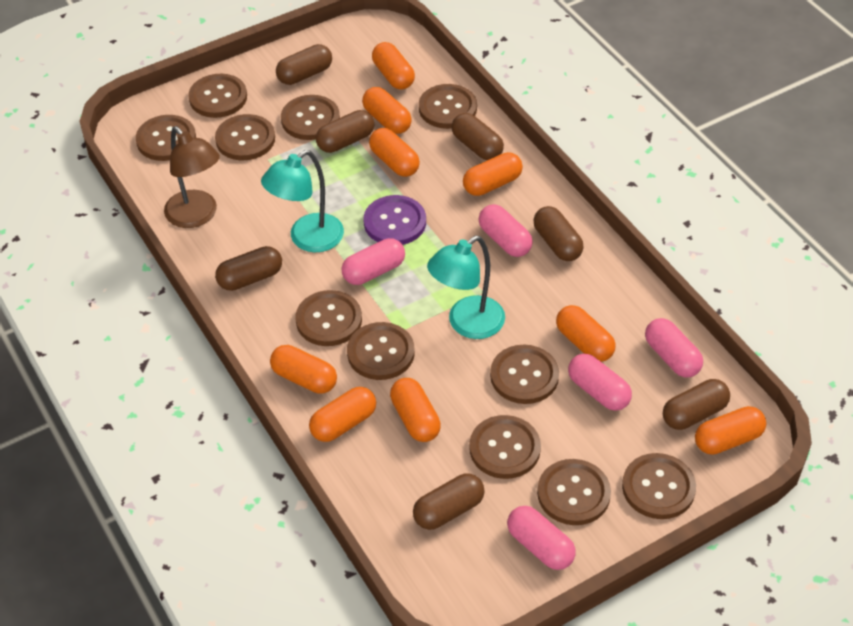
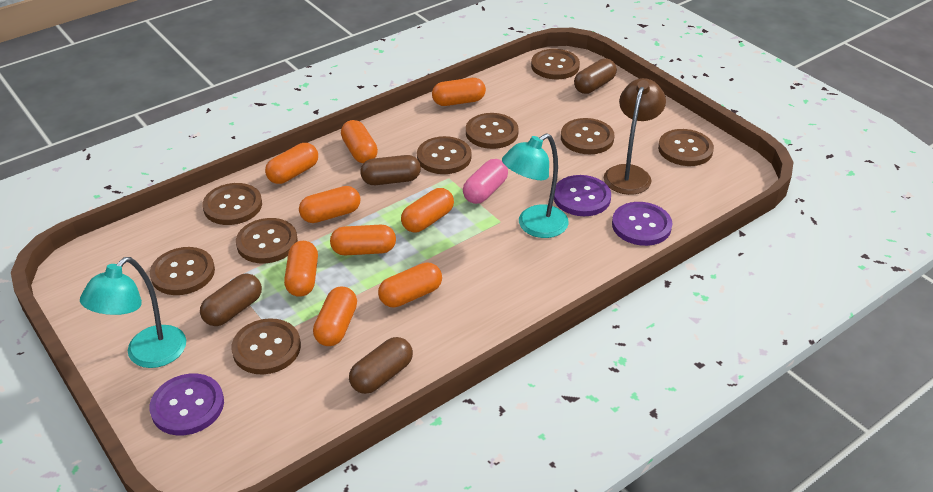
brown button: 11 -> 9
brown capsule: 7 -> 4
pink capsule: 5 -> 1
purple button: 1 -> 3

